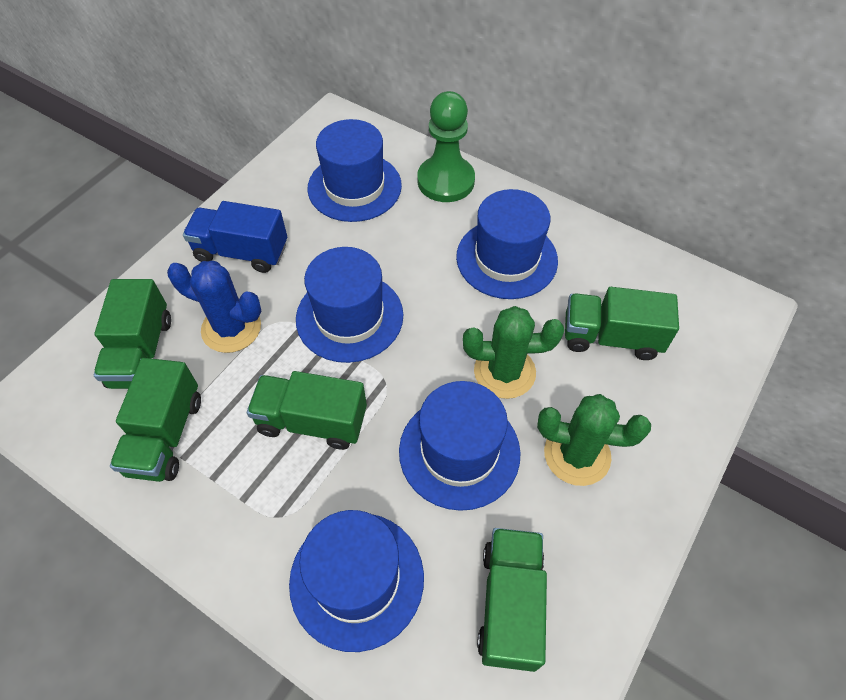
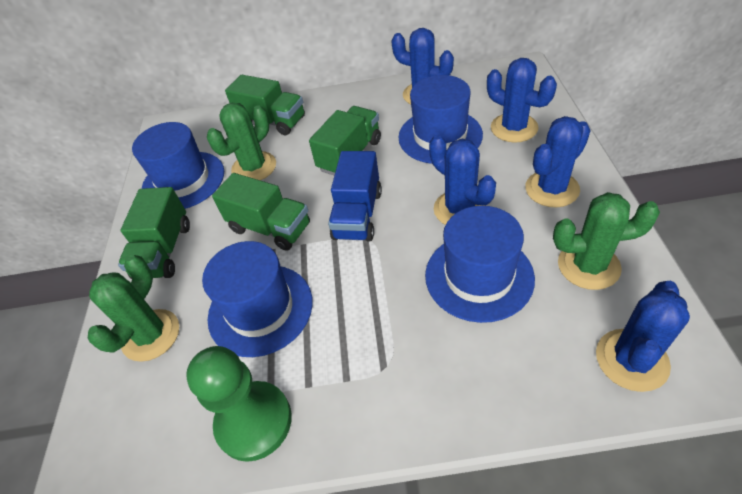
blue cactus: 1 -> 5
blue hat: 5 -> 4
green cactus: 2 -> 3
green truck: 5 -> 4

